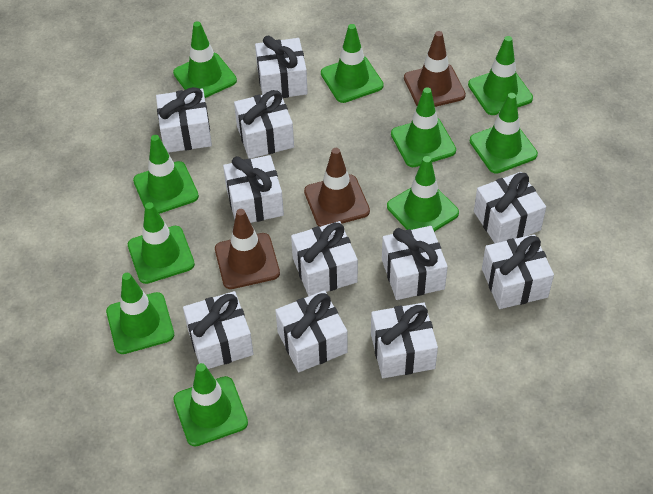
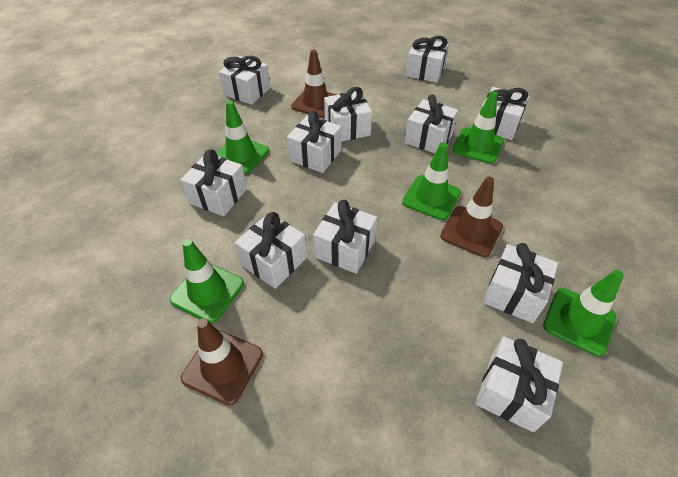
green traffic cone: 10 -> 5

